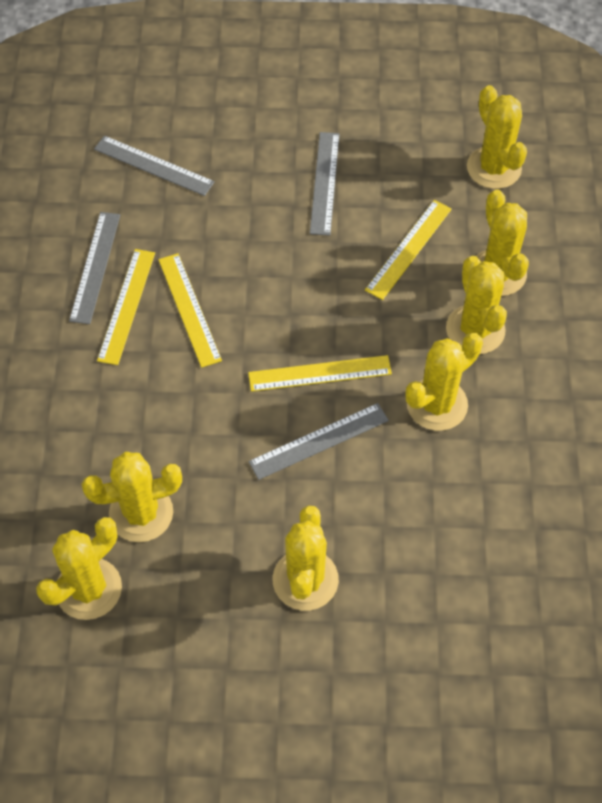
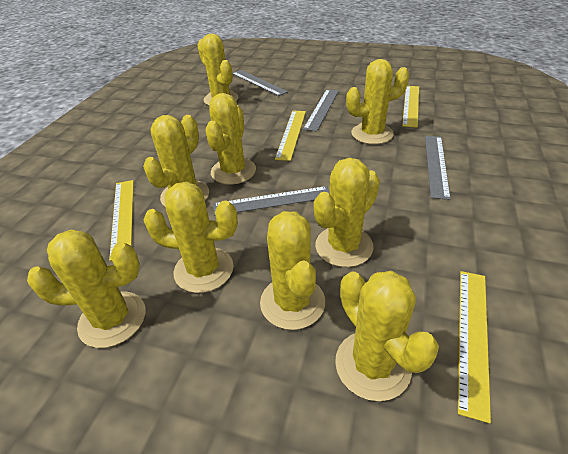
yellow cactus: 7 -> 9

